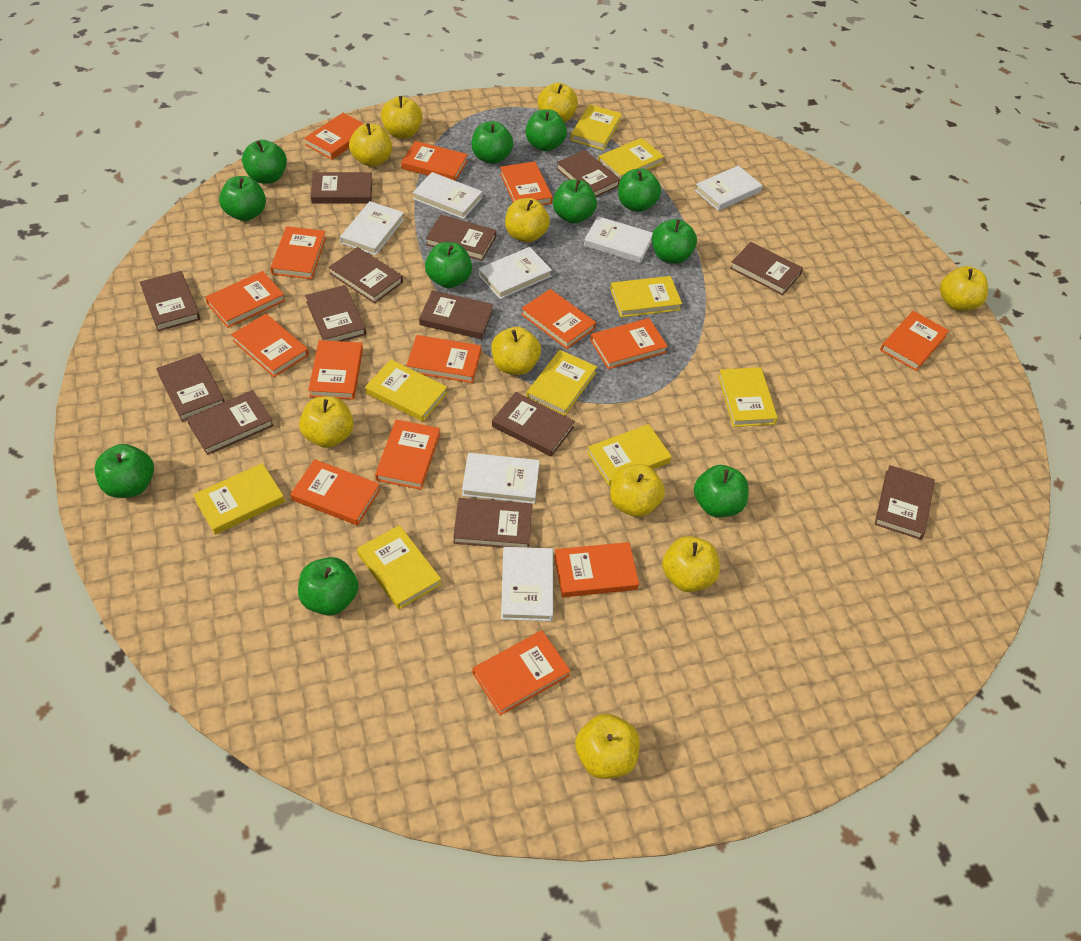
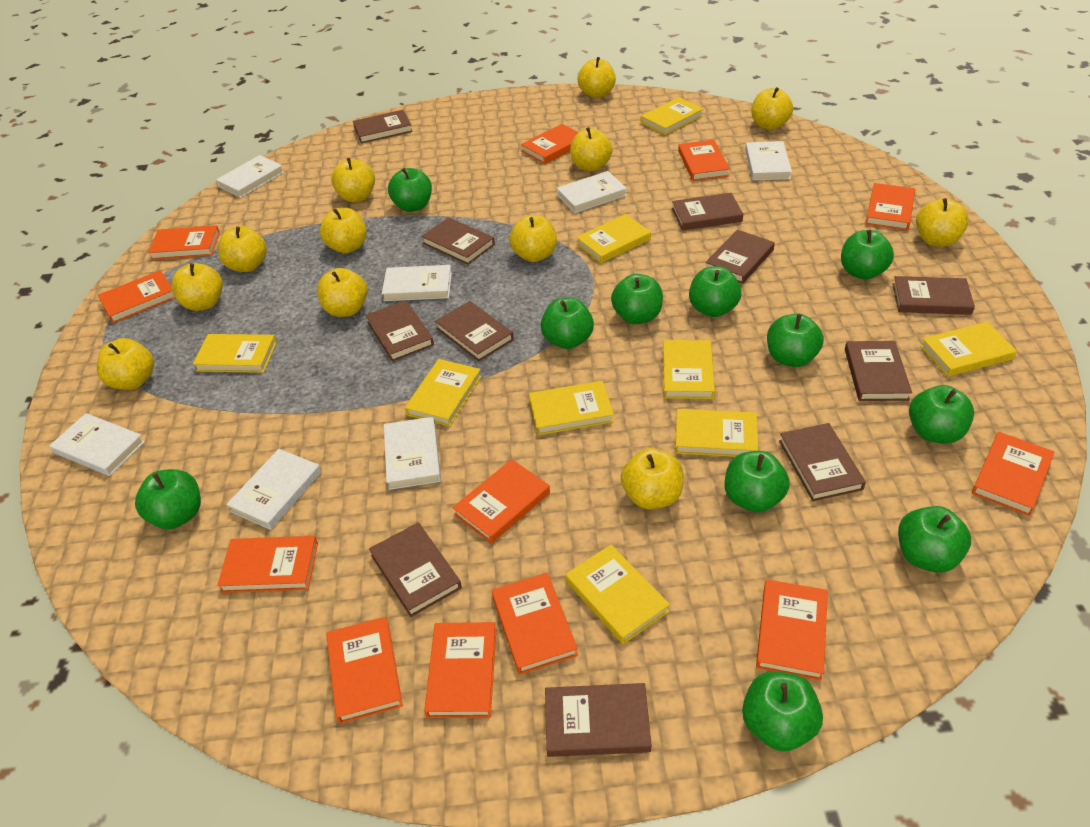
brown book: 13 -> 11
orange book: 15 -> 12
yellow apple: 10 -> 12

